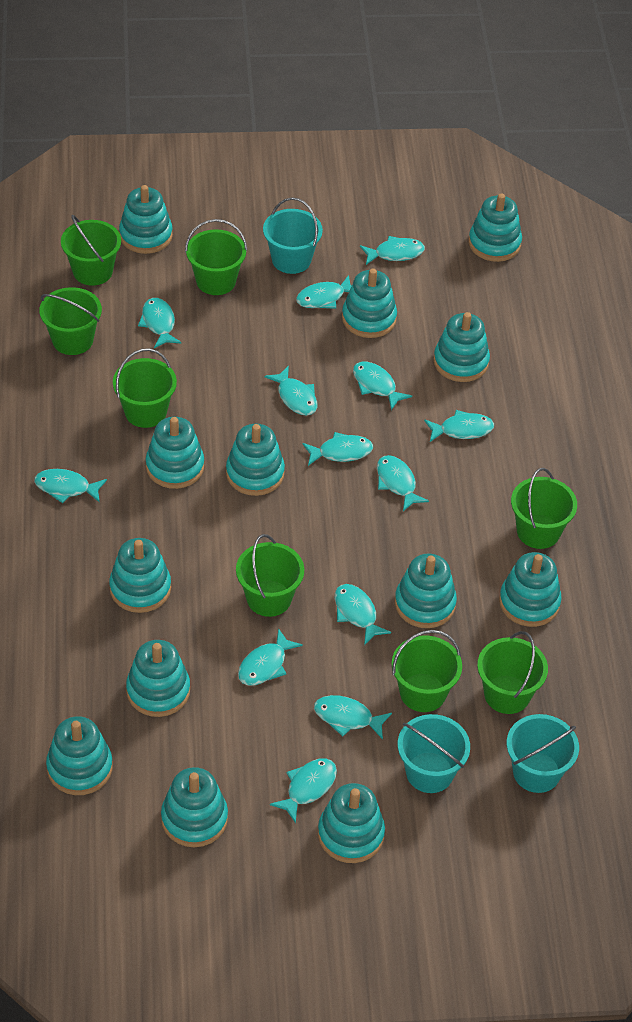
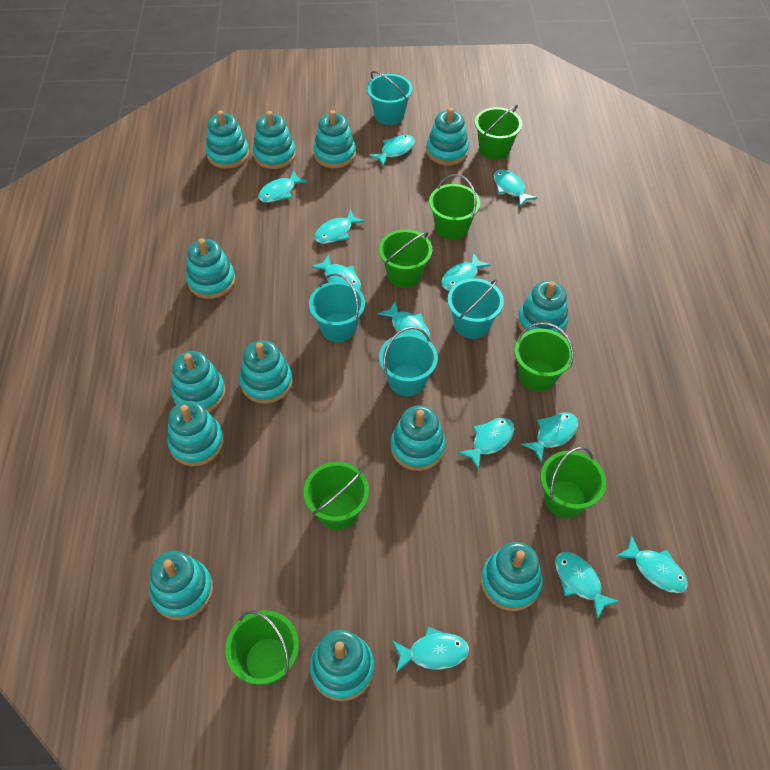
green bucket: 8 -> 7
turquoise bucket: 3 -> 4
turquoise fish: 13 -> 12

